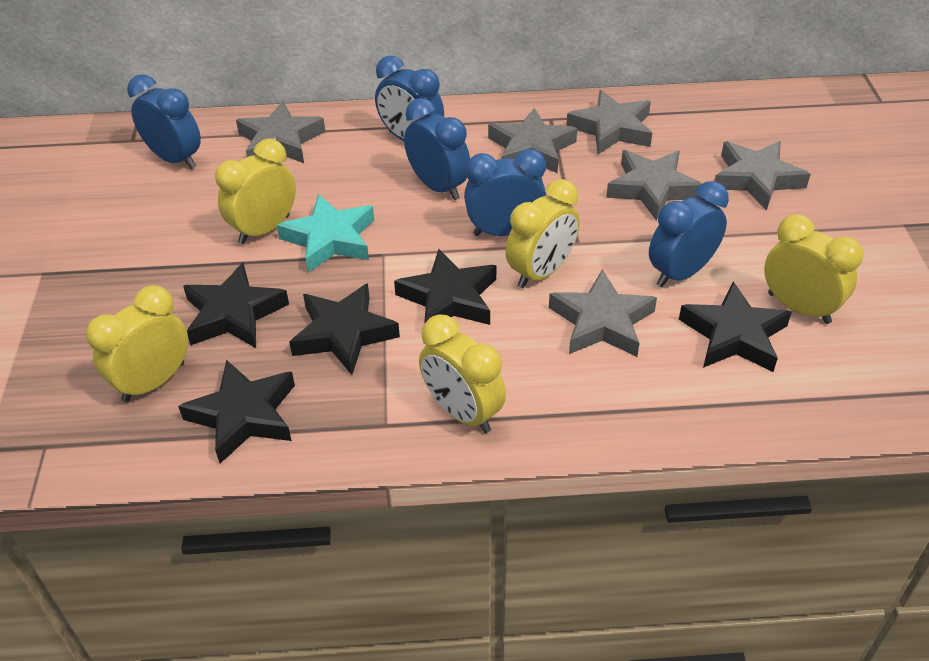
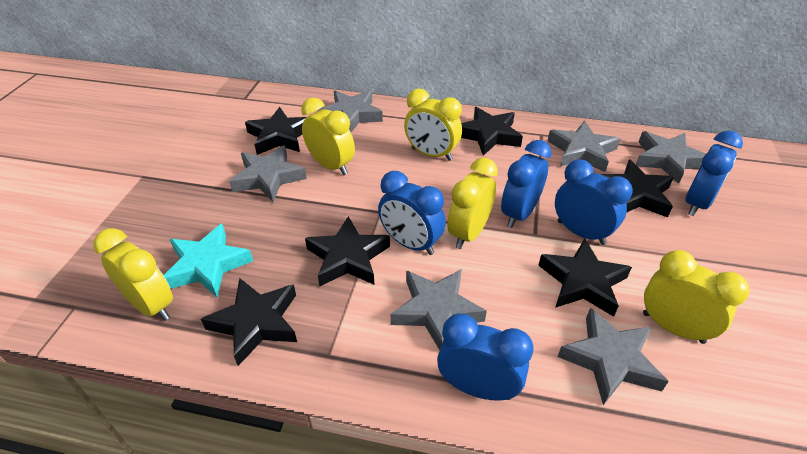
black star: 5 -> 6

